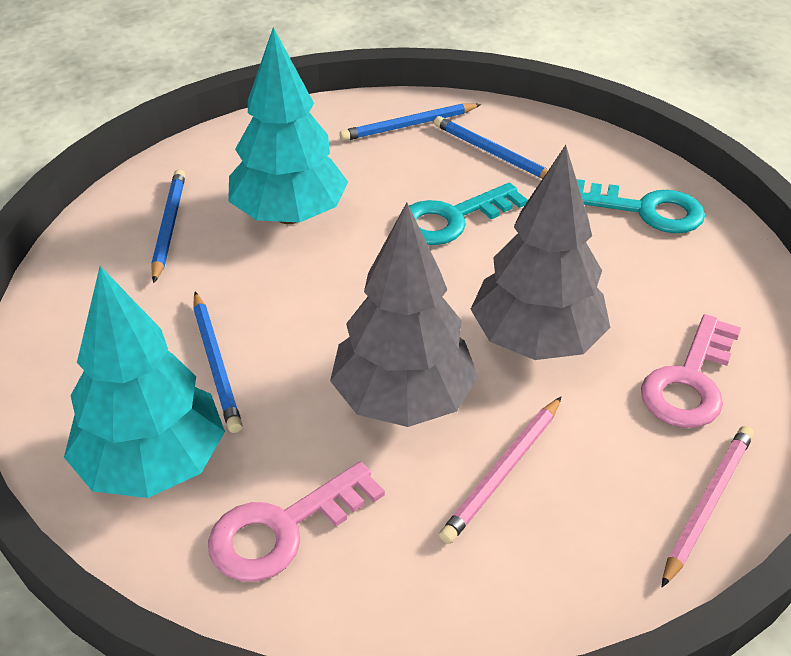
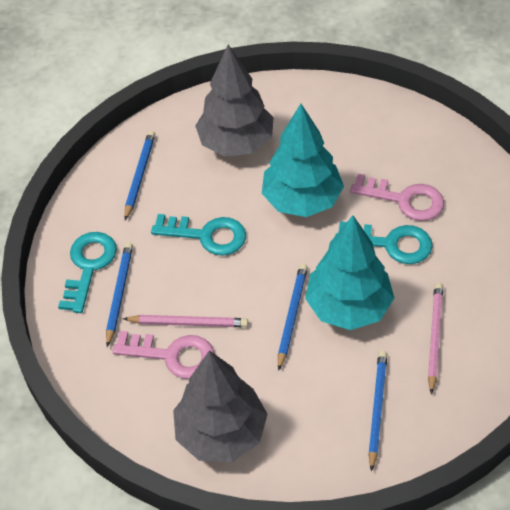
turquoise key: 2 -> 3

